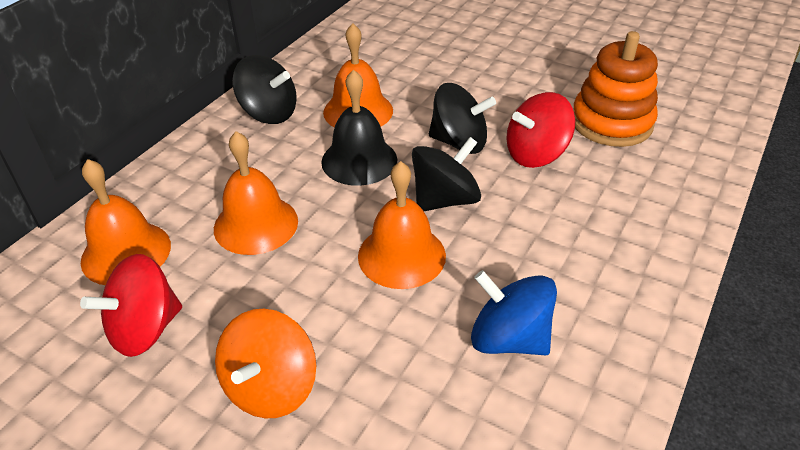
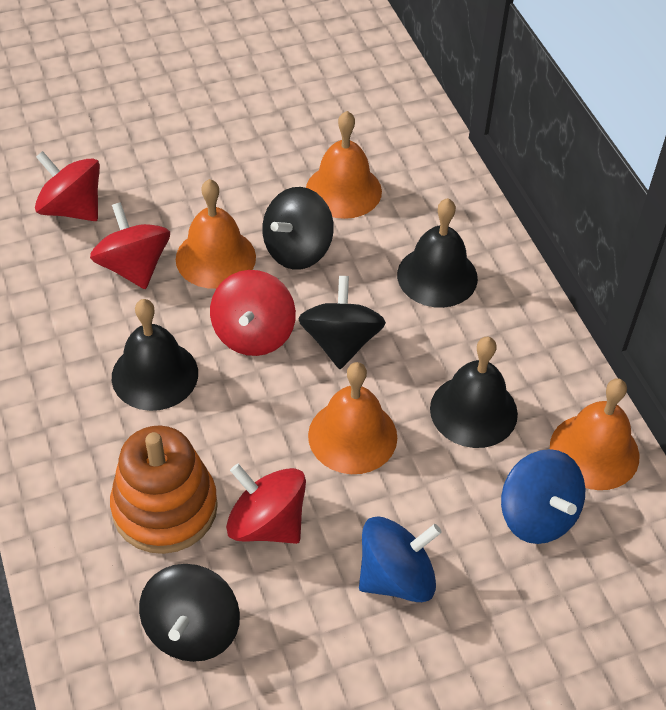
black bell: 1 -> 3
blue spinning top: 1 -> 2
orange spinning top: 1 -> 0
red spinning top: 2 -> 4

